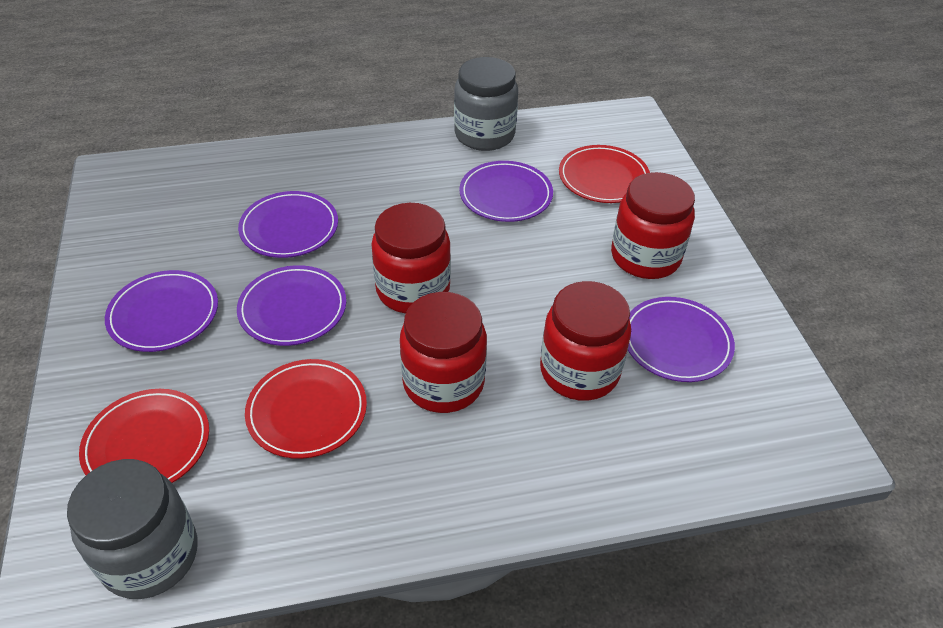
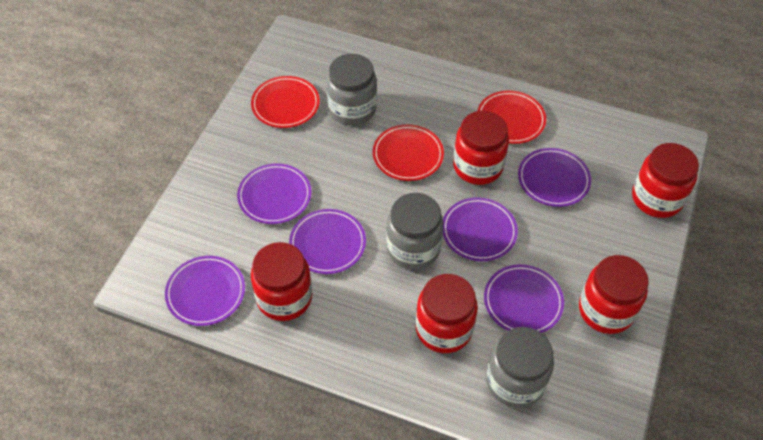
grey jar: 2 -> 3
purple plate: 5 -> 6
red jar: 4 -> 5

